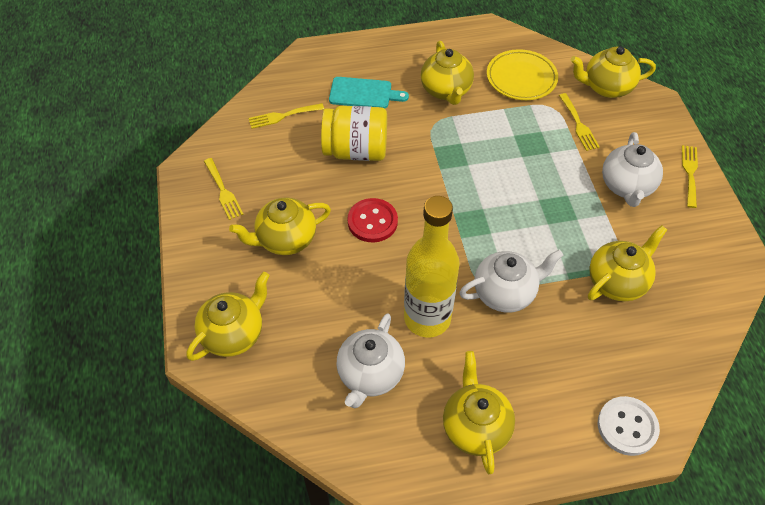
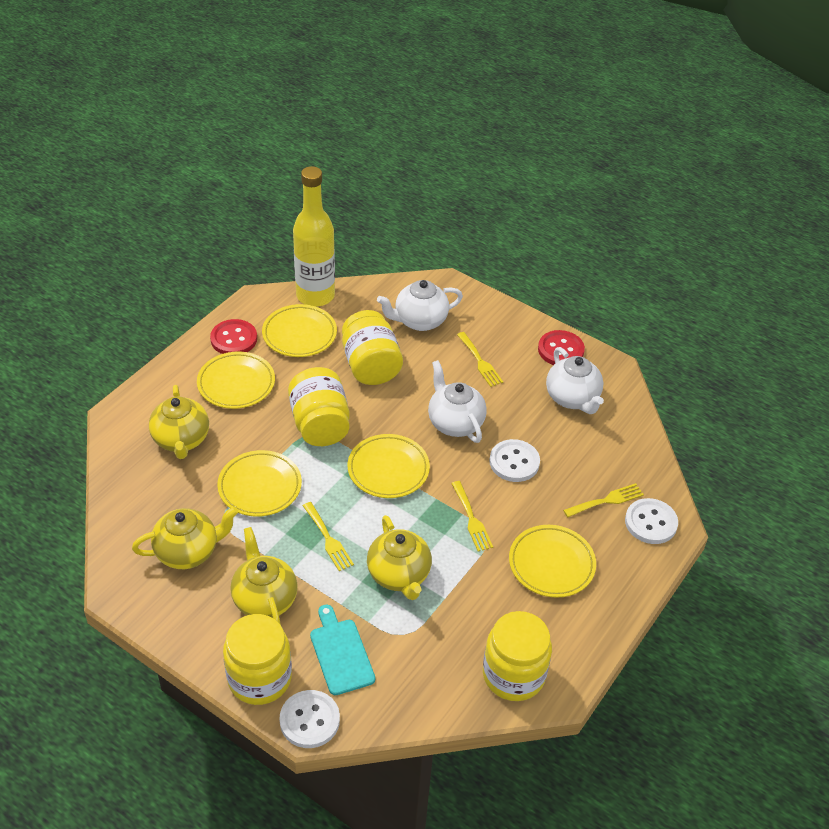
red button: 1 -> 2
white button: 1 -> 3
yellow jar: 1 -> 4
yellow plate: 1 -> 5
yellow teapot: 6 -> 4

